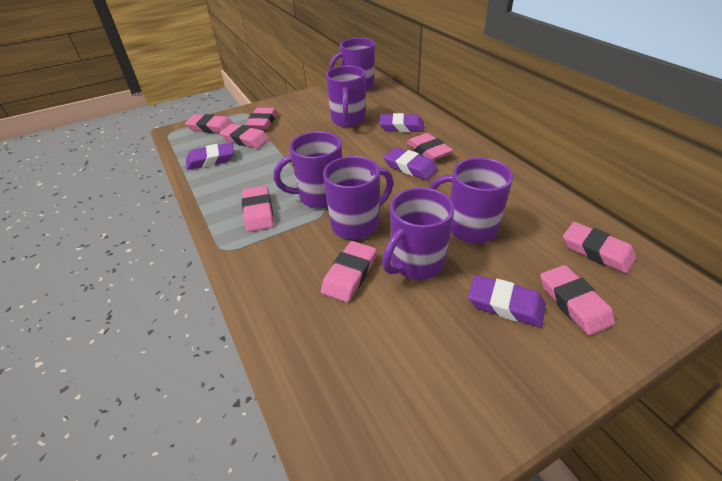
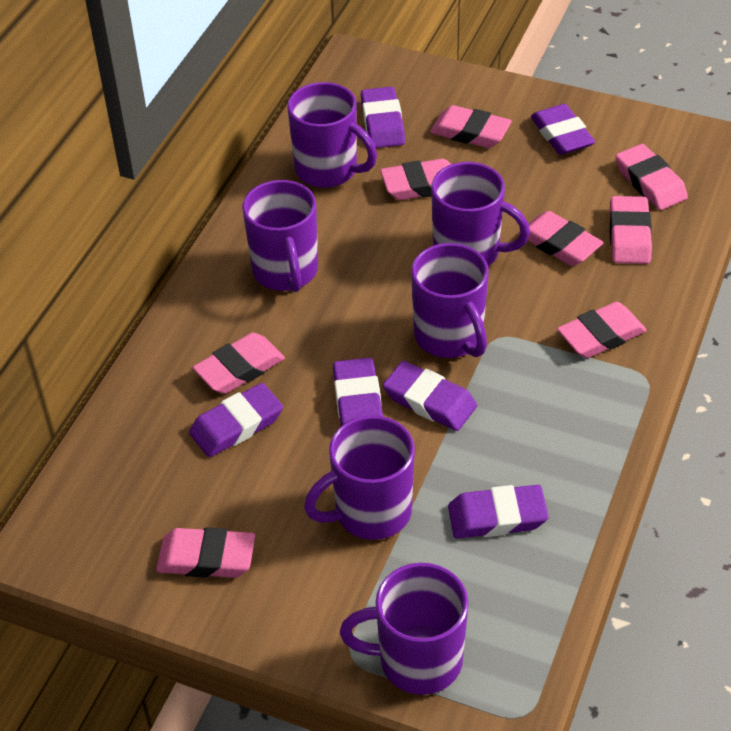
purple eraser: 4 -> 6

